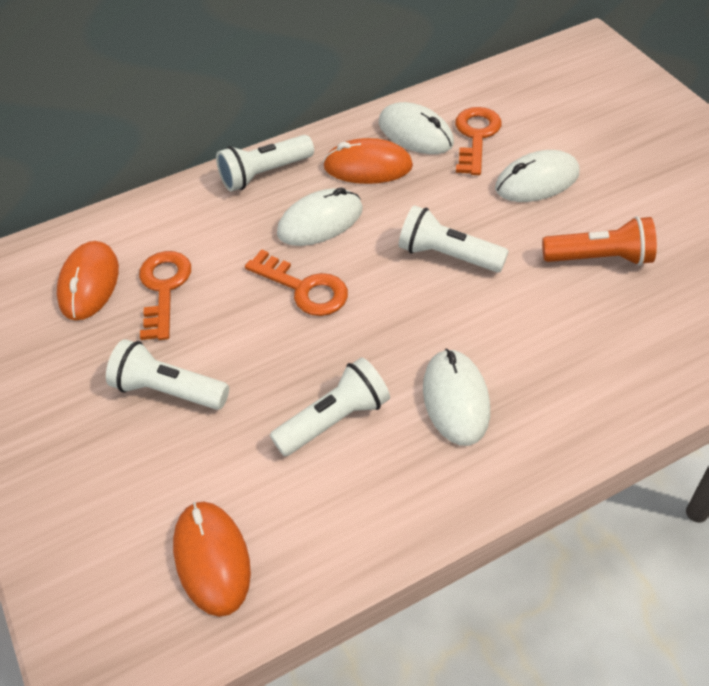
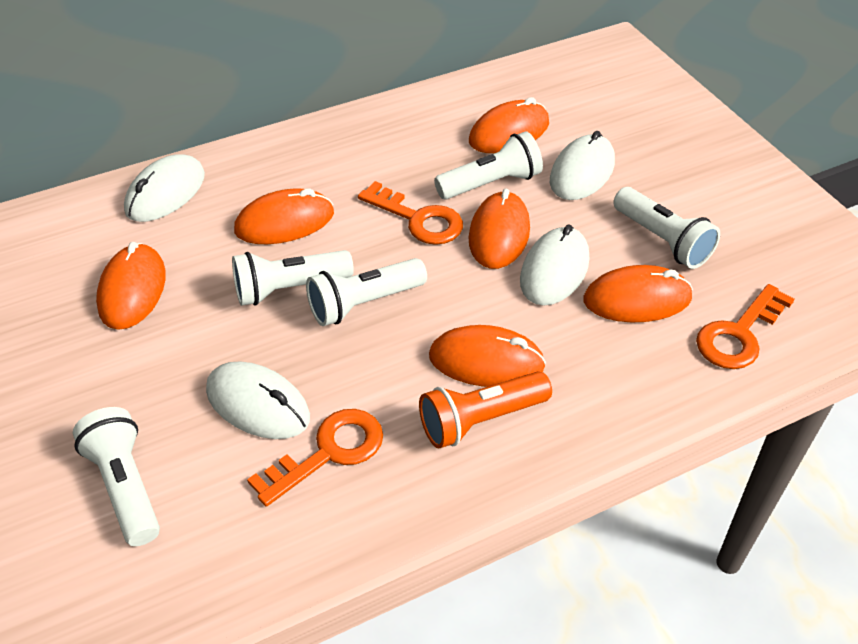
orange mouse: 3 -> 6
white flashlight: 4 -> 5

